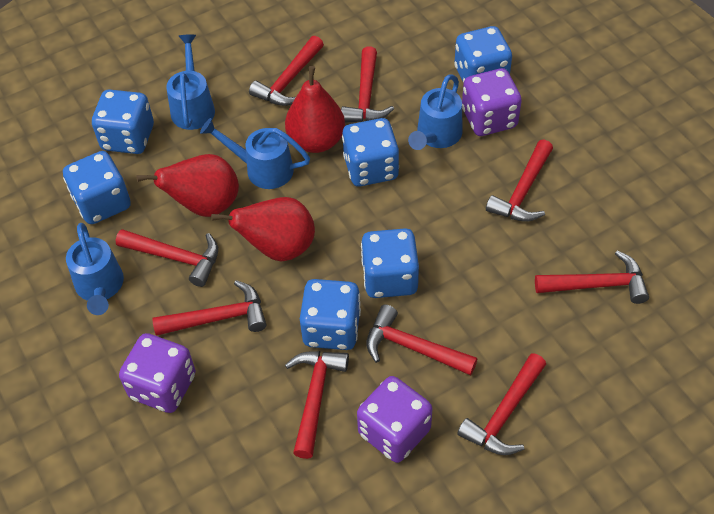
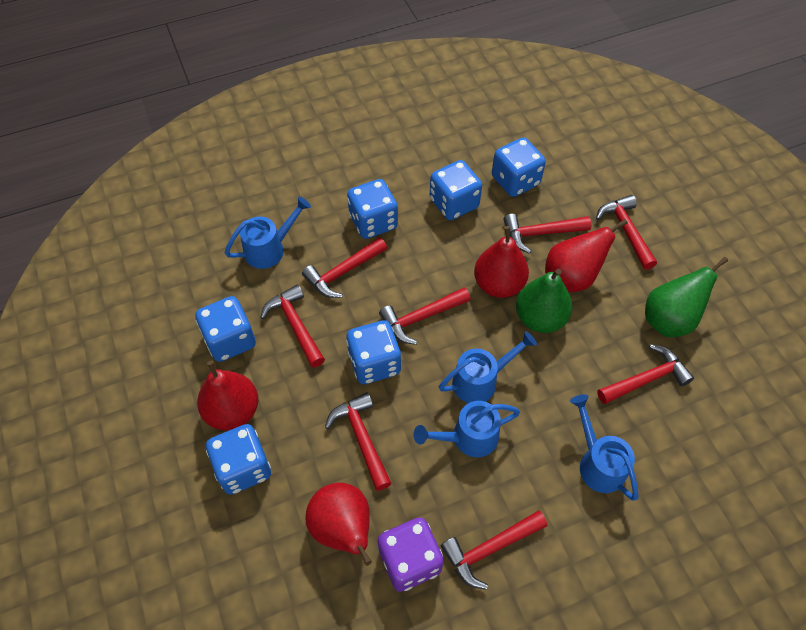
green pear: 0 -> 2
purple dice: 3 -> 1
red hammer: 9 -> 8
red pear: 3 -> 4

